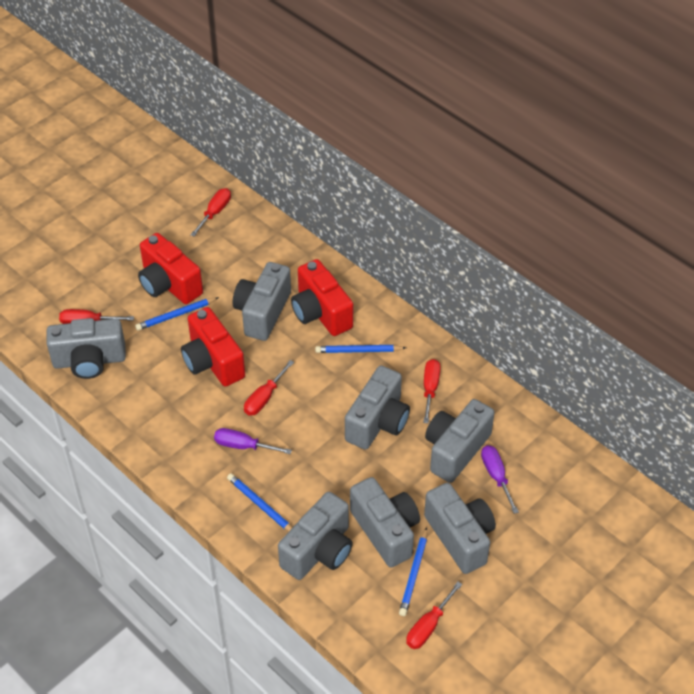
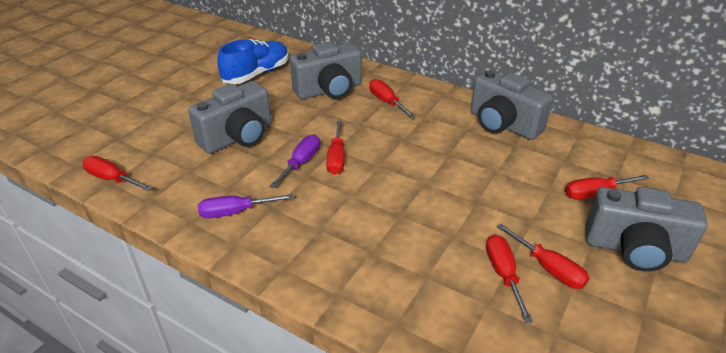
blue pencil: 4 -> 0
blue shoe: 0 -> 1
grey camera: 7 -> 4
red camera: 3 -> 0
red screwdriver: 5 -> 6

